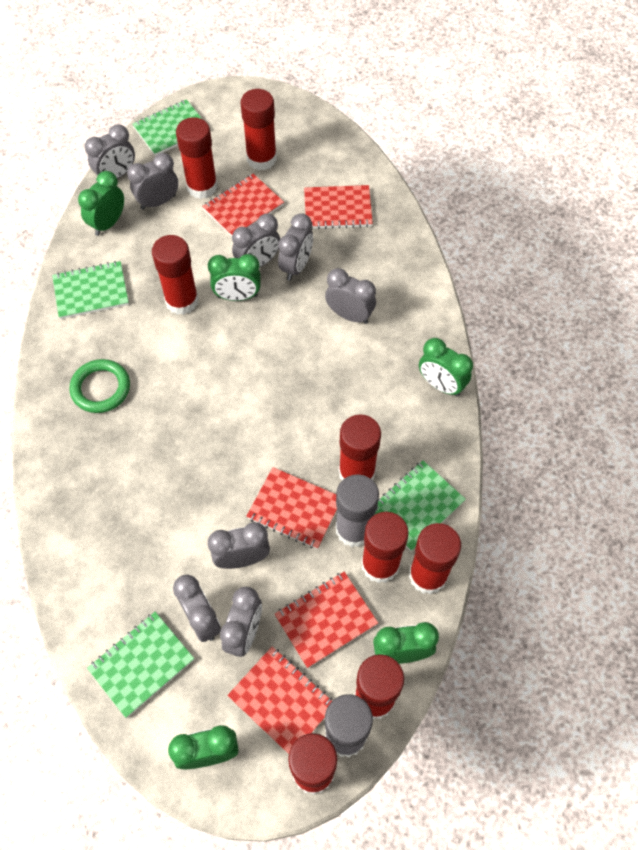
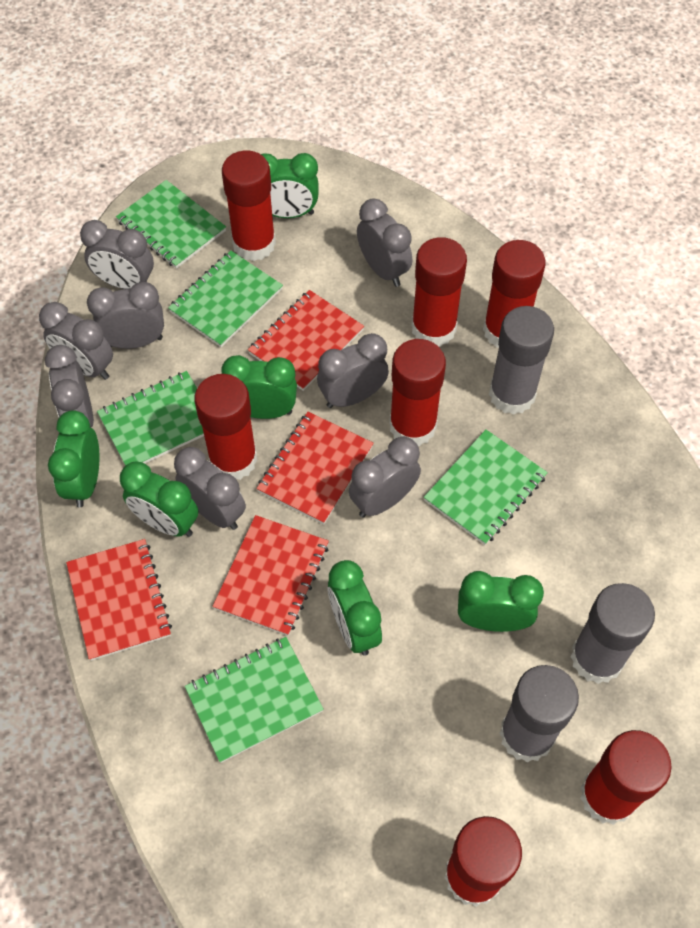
green clock: 5 -> 6
green notebook: 4 -> 5
green ring: 1 -> 0
grey glue stick: 2 -> 3
red glue stick: 8 -> 7
red notebook: 5 -> 4

